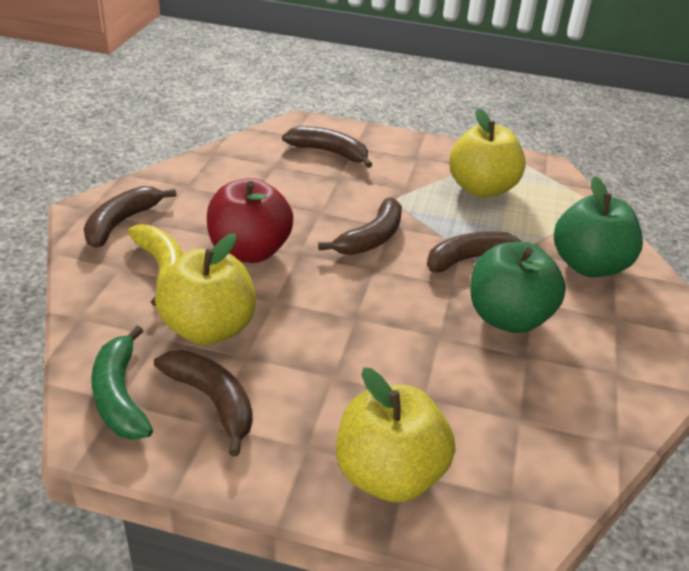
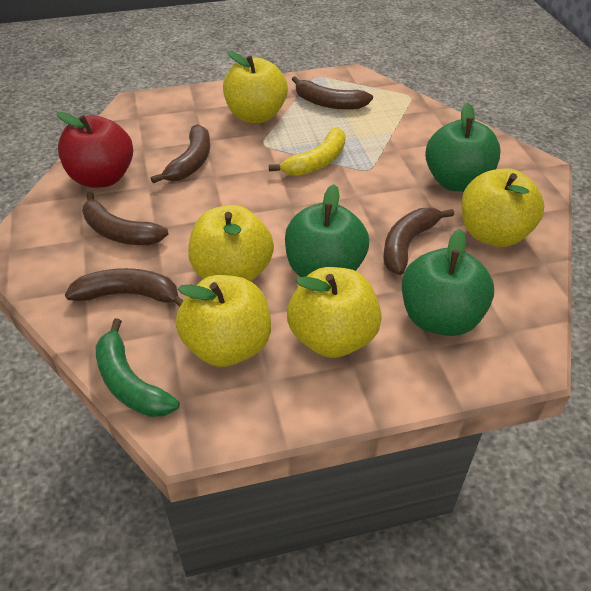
green apple: 2 -> 3
yellow apple: 3 -> 5

